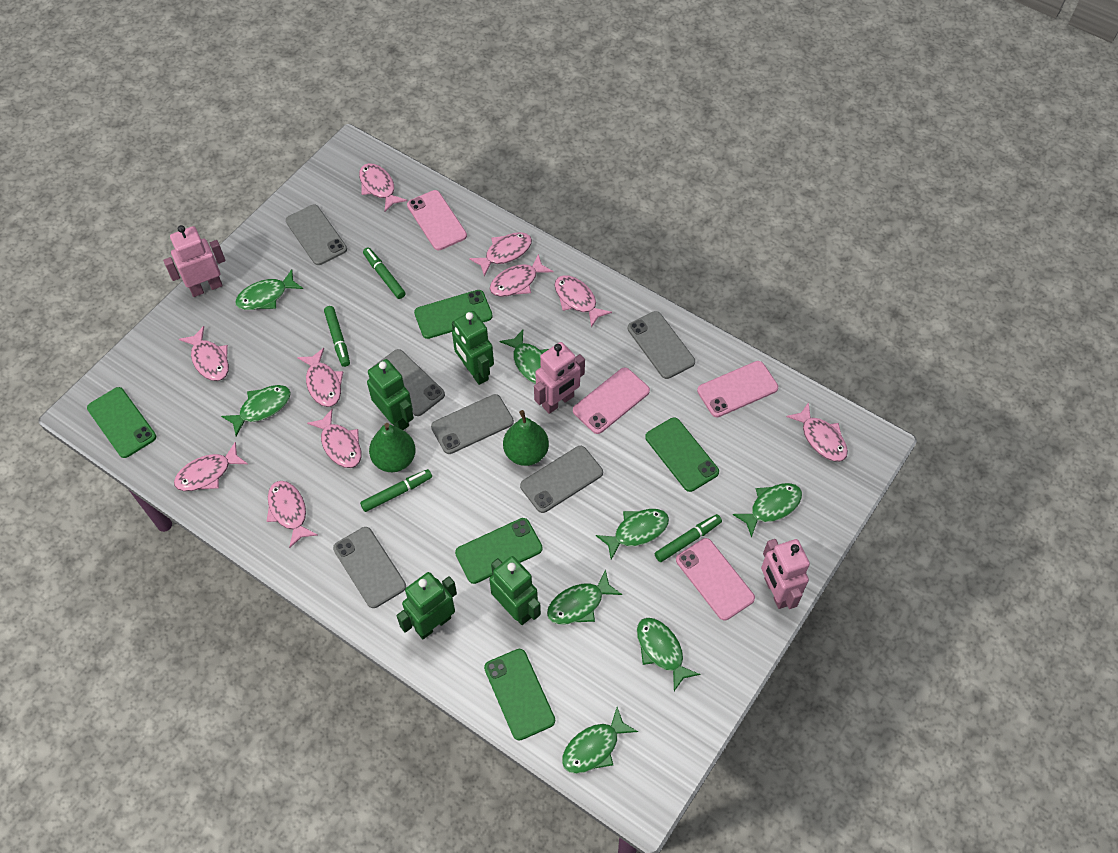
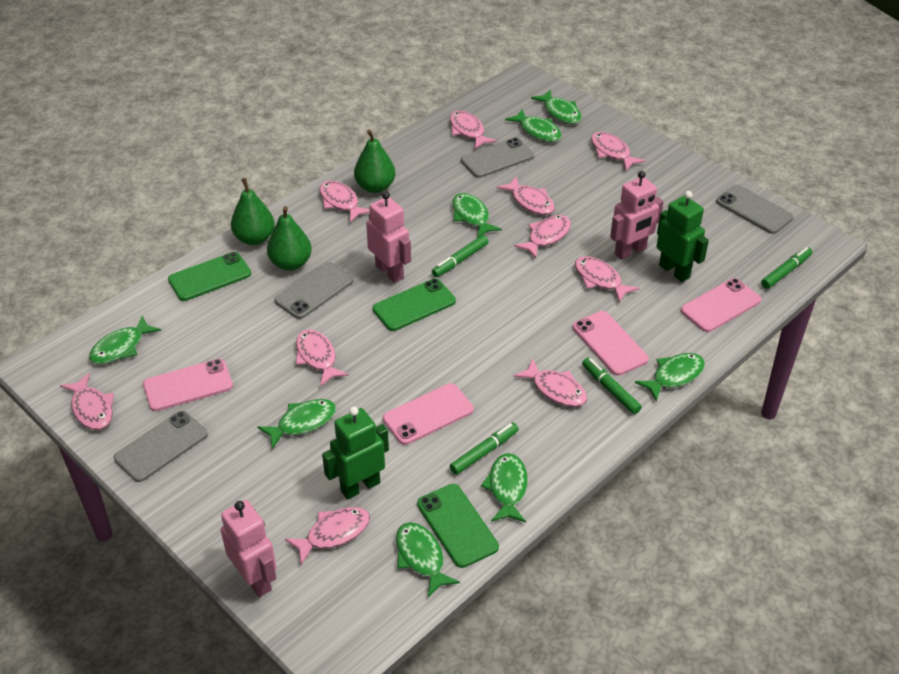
green pear: 2 -> 3
green phone: 5 -> 3
green robot: 4 -> 2
grey phone: 6 -> 4

